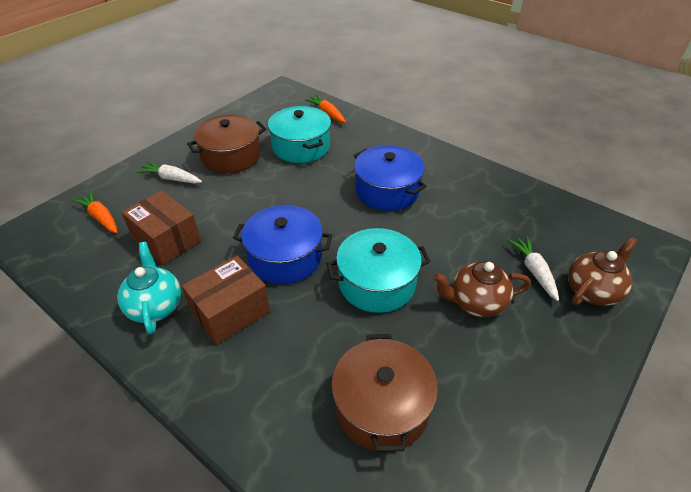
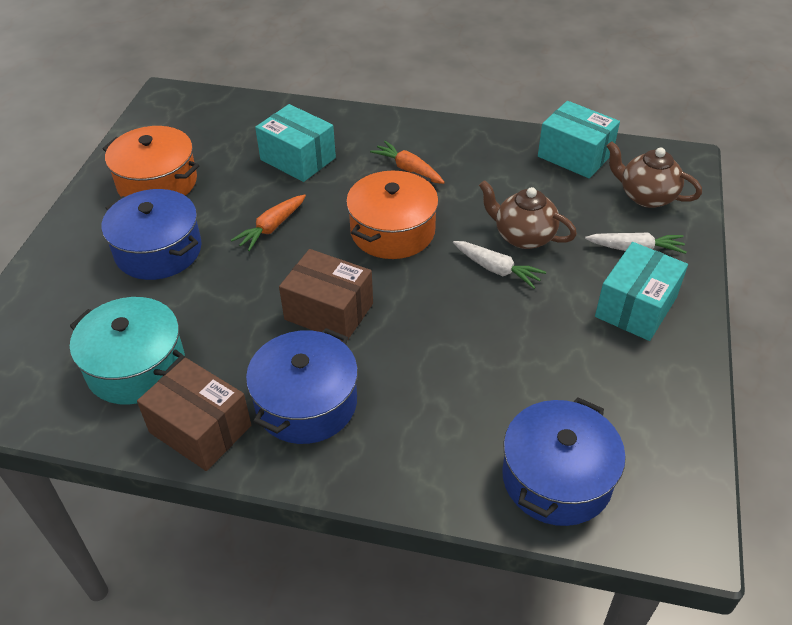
blue pot: 2 -> 3
brown pot: 2 -> 0
orange pot: 0 -> 2
turquoise box: 0 -> 3
turquoise pot: 2 -> 1
turquoise teapot: 1 -> 0

